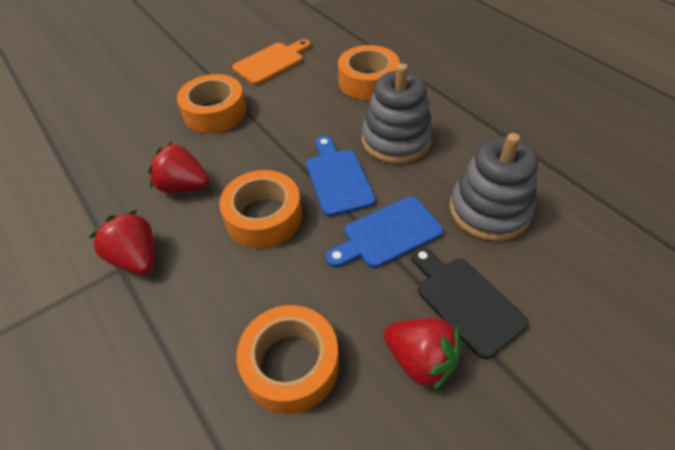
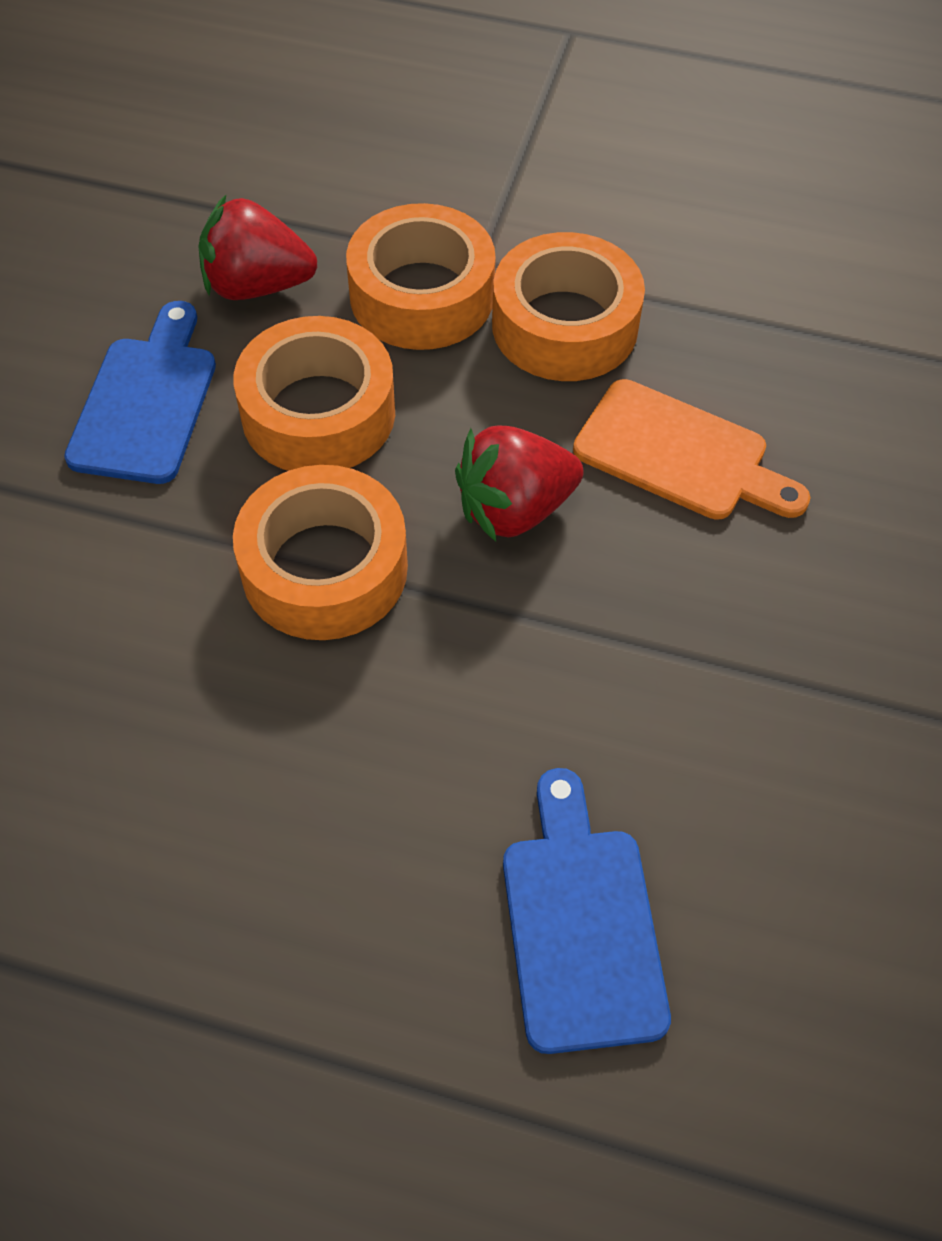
black cutting board: 1 -> 0
grey stacking toy: 2 -> 0
red strawberry: 3 -> 2

